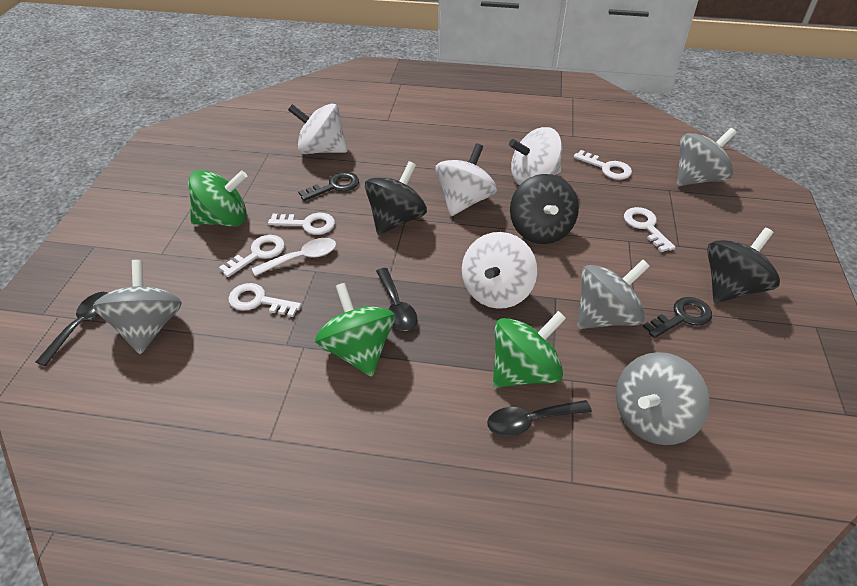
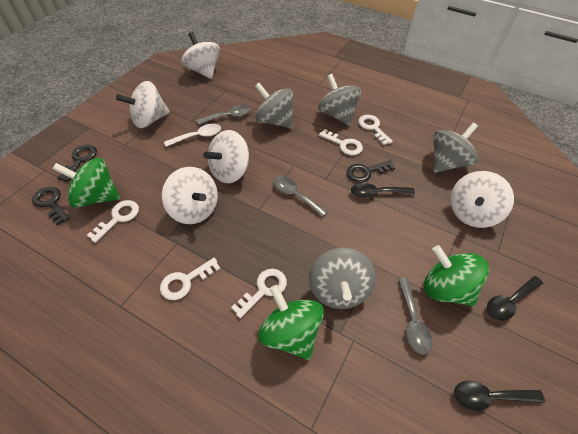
black key: 2 -> 3
black spinning top: 3 -> 0
grey spoon: 0 -> 3
white spinning top: 4 -> 5

